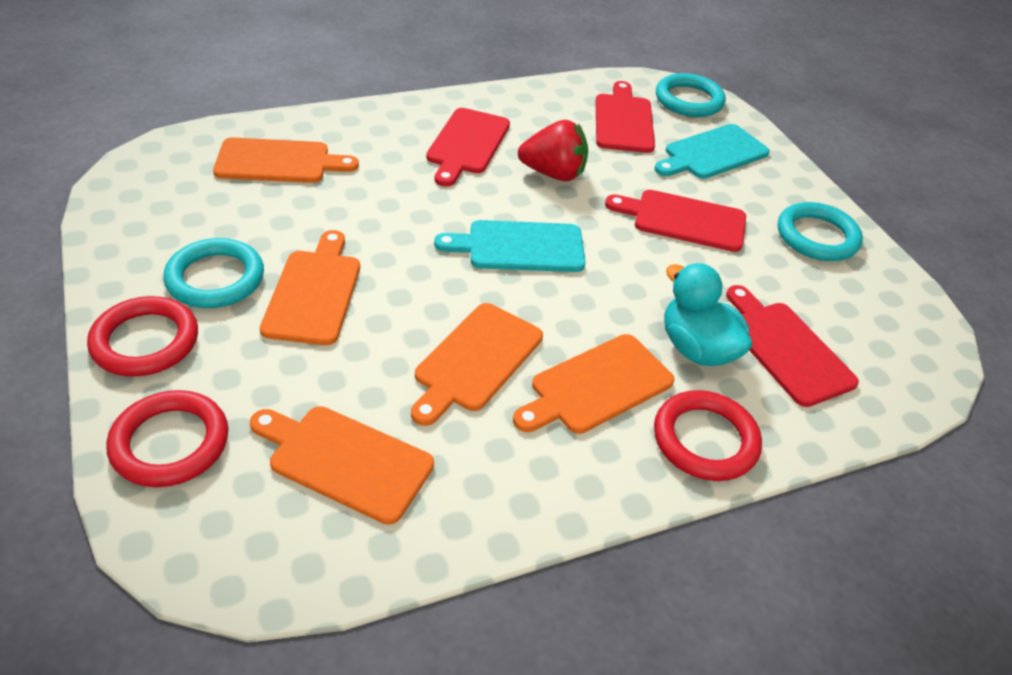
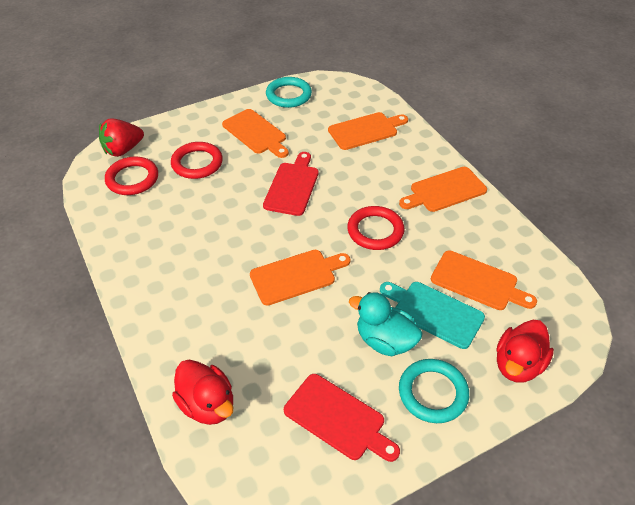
red cutting board: 4 -> 2
red duck: 0 -> 2
turquoise cutting board: 2 -> 1
turquoise ring: 3 -> 2

